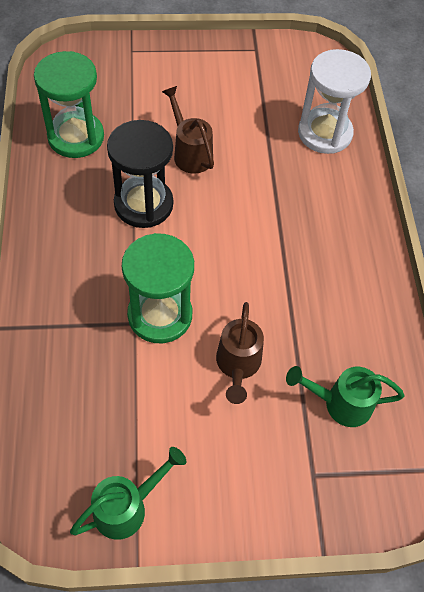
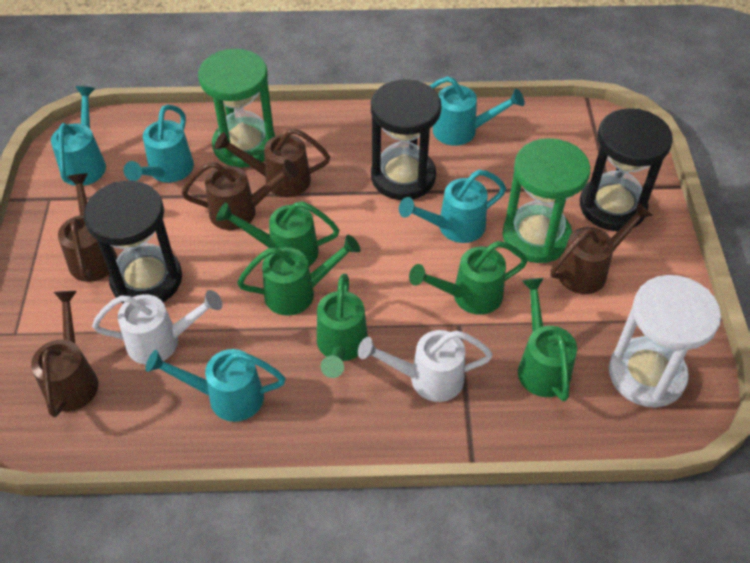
black hourglass: 1 -> 3
brown watering can: 2 -> 5
green watering can: 2 -> 5
turquoise watering can: 0 -> 5
white watering can: 0 -> 2

